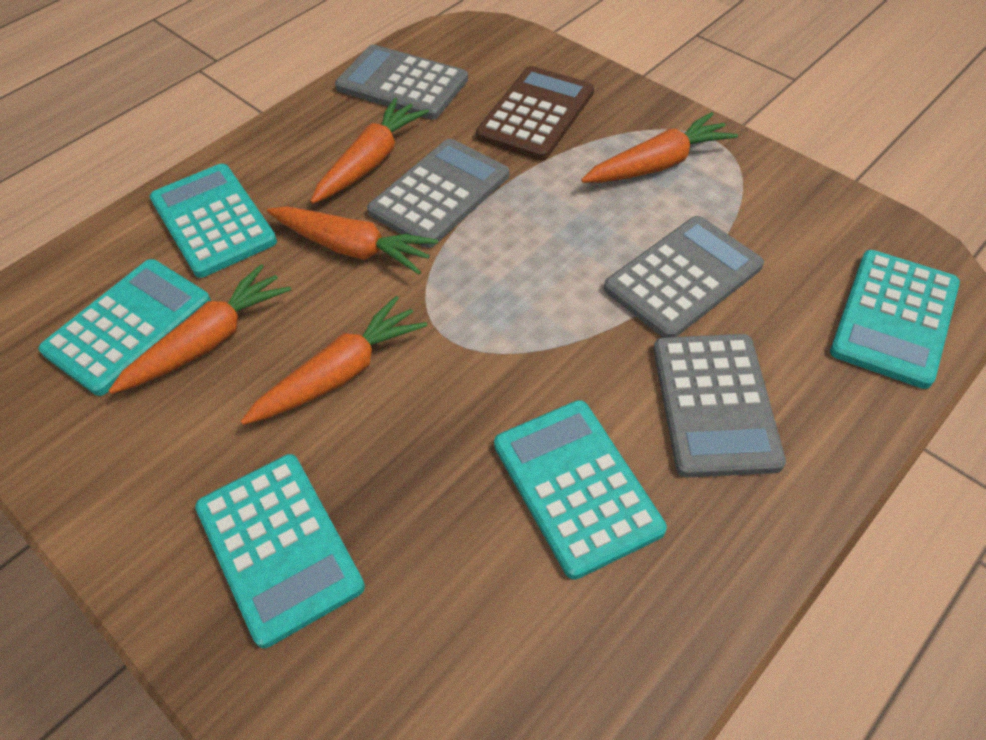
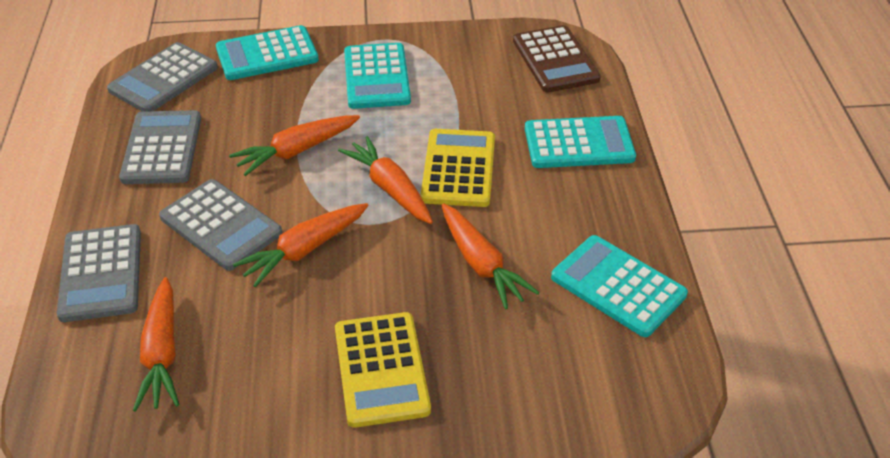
turquoise calculator: 5 -> 4
yellow calculator: 0 -> 2

